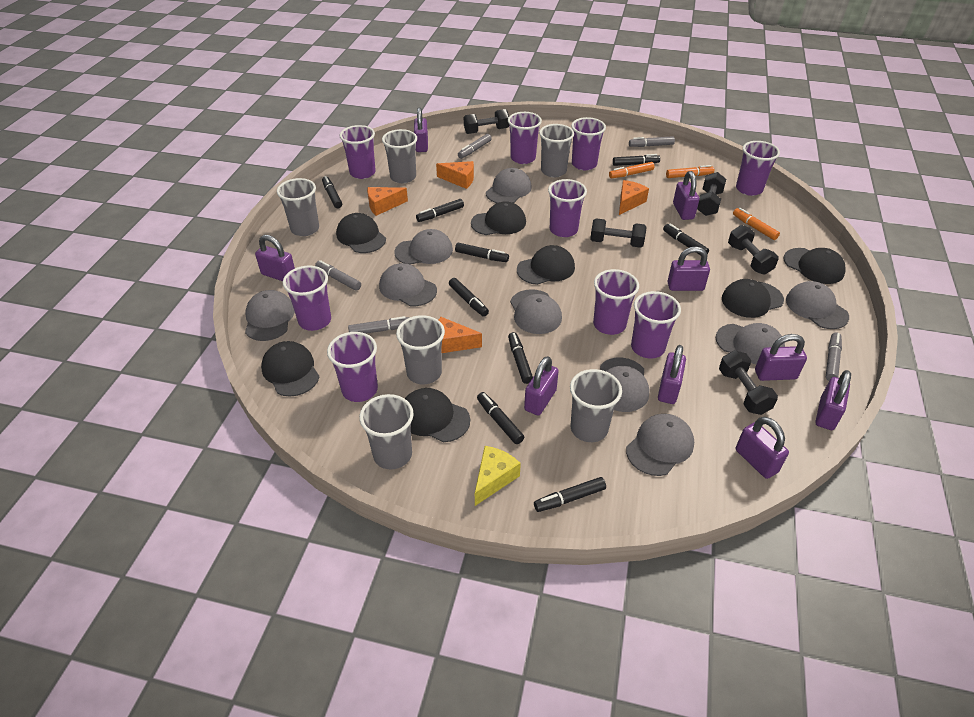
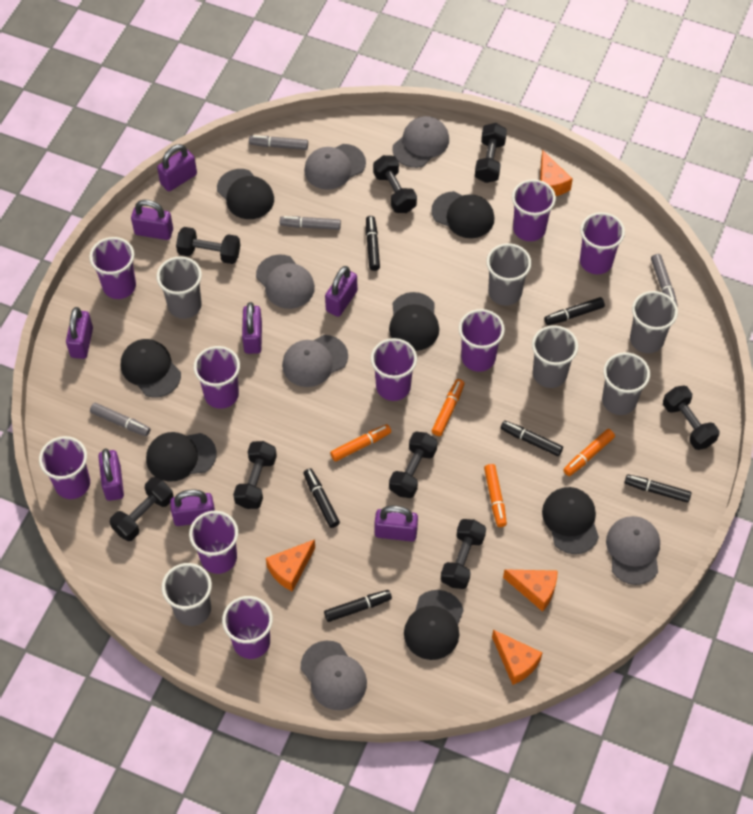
black dumbbell: 5 -> 8
black marker: 9 -> 6
grey cap: 9 -> 6
grey marker: 5 -> 4
orange marker: 3 -> 4
purple padlock: 9 -> 8
yellow cheese: 1 -> 0

